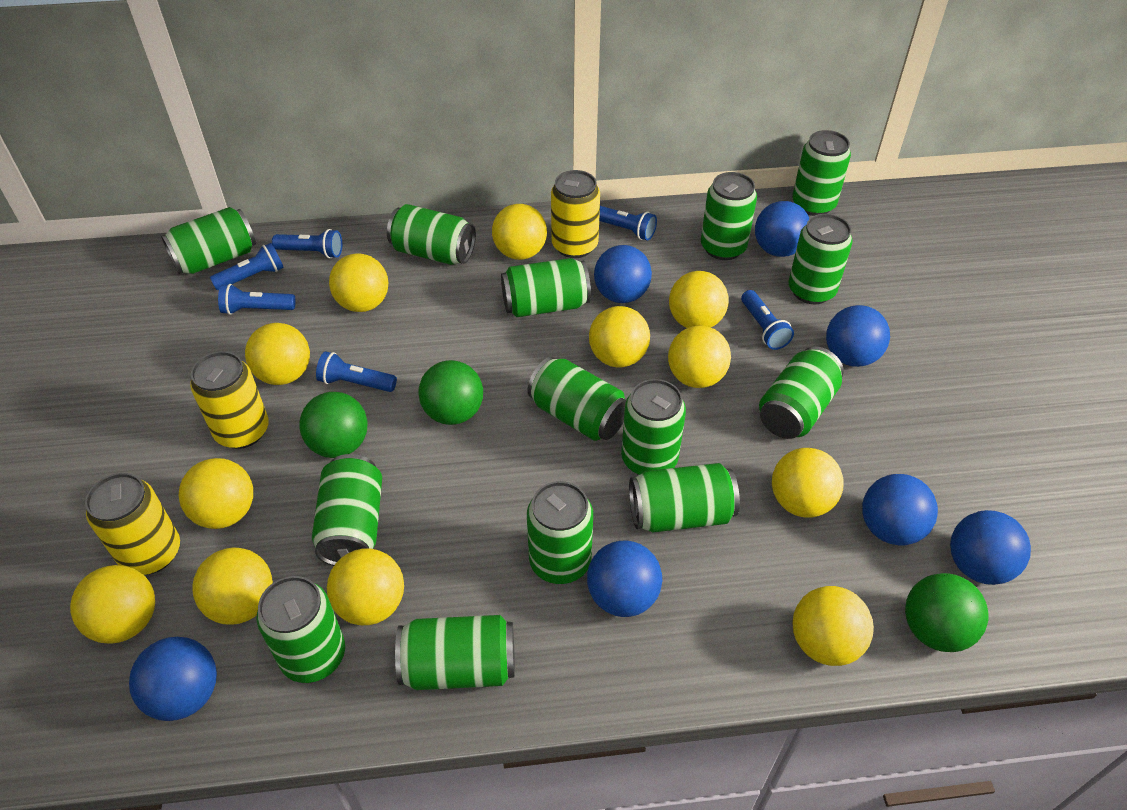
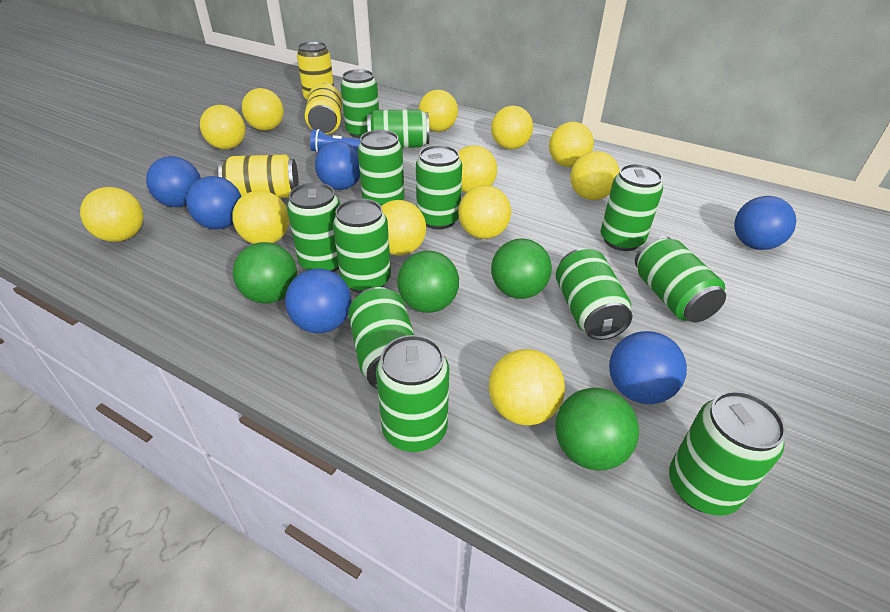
blue ball: 7 -> 6
blue flashlight: 6 -> 1
green ball: 3 -> 4
green can: 14 -> 12

